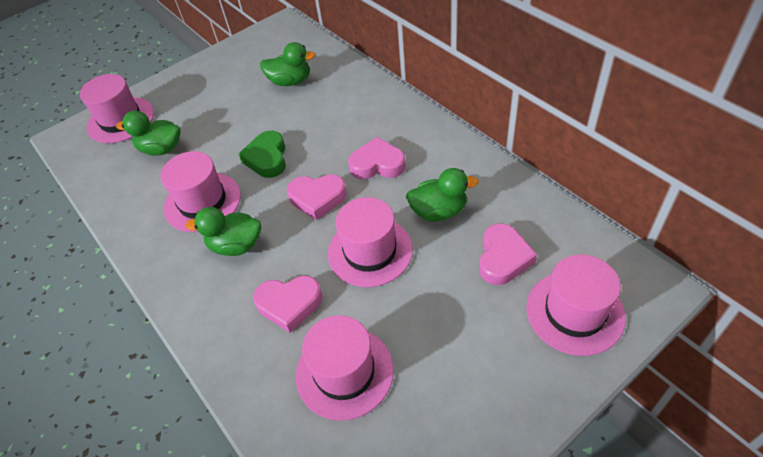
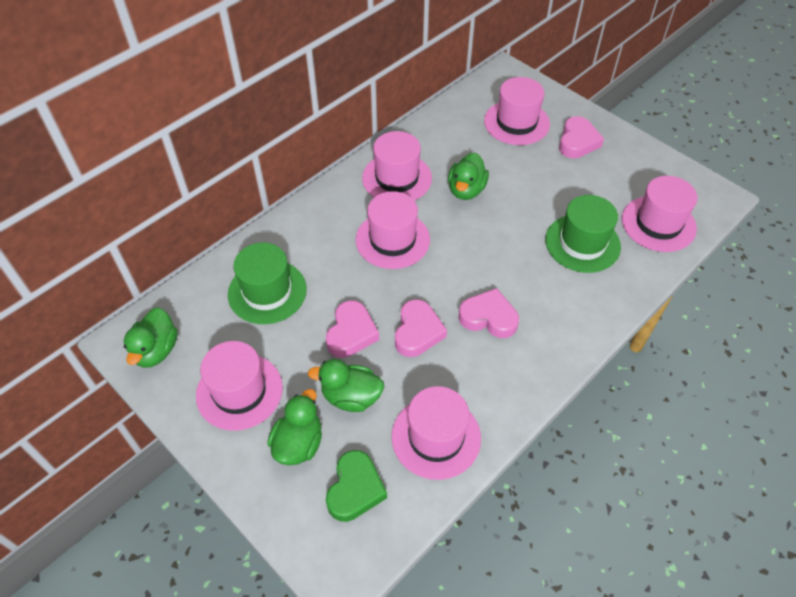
green hat: 0 -> 2
pink hat: 5 -> 6

